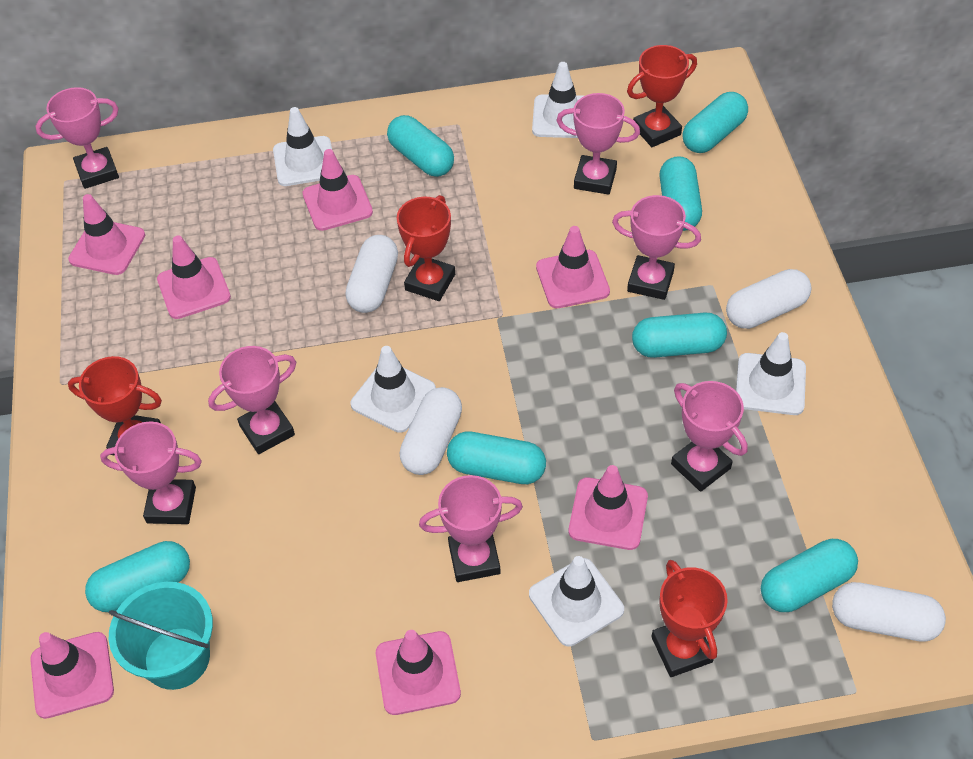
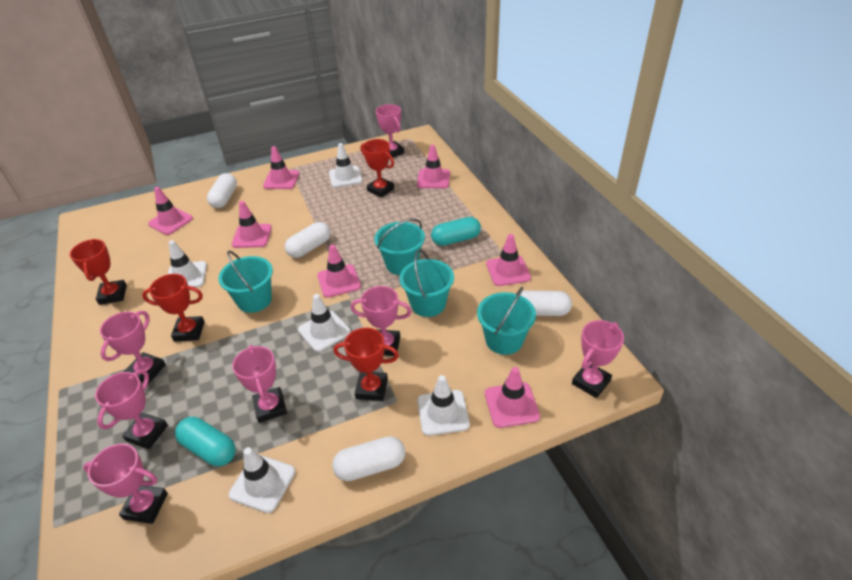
turquoise bucket: 1 -> 4
turquoise capsule: 7 -> 2

